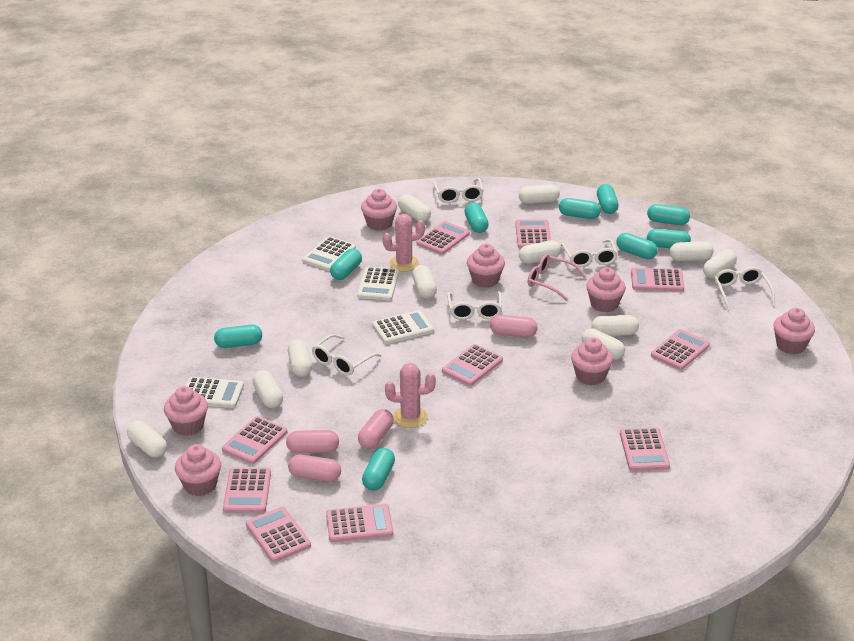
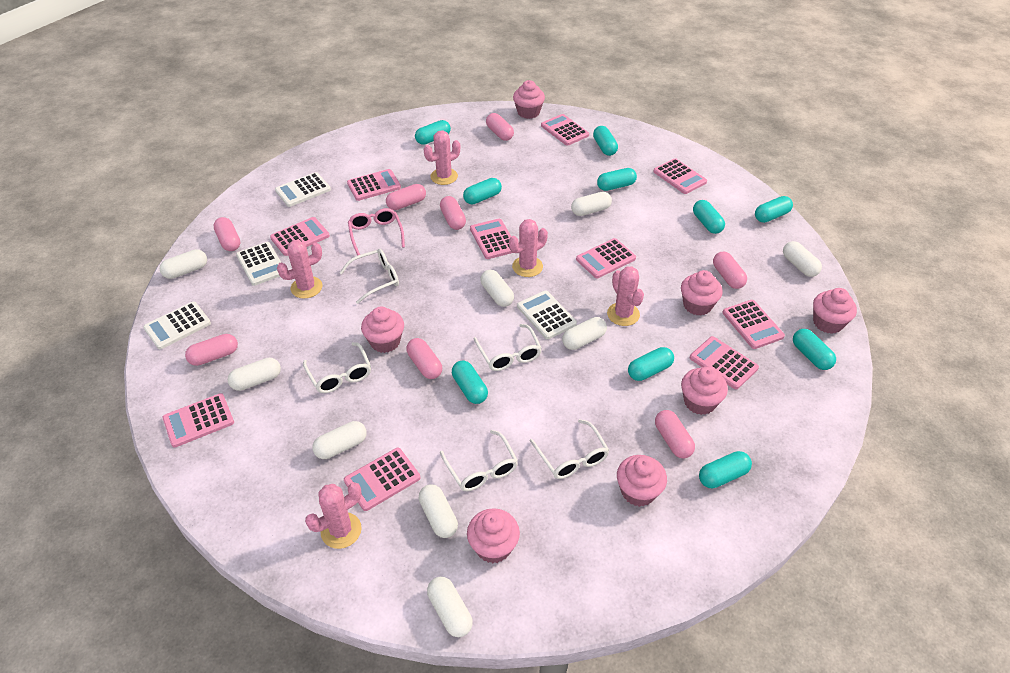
pink cactus: 2 -> 5
pink capsule: 4 -> 8
turquoise capsule: 9 -> 10
white capsule: 11 -> 9

